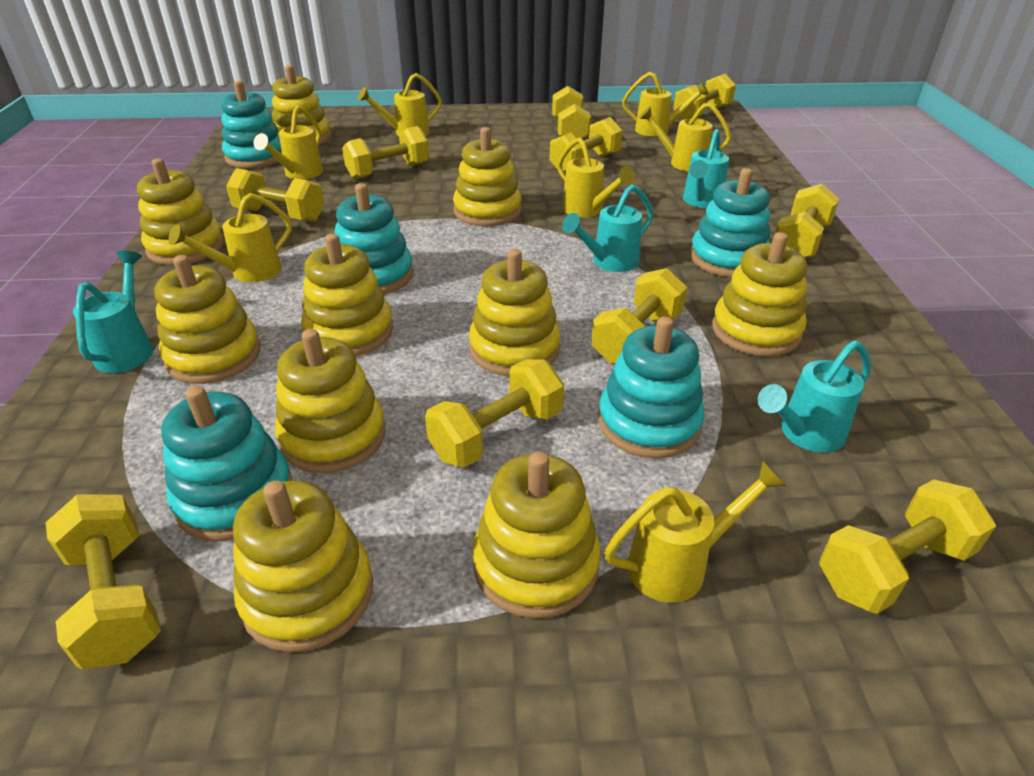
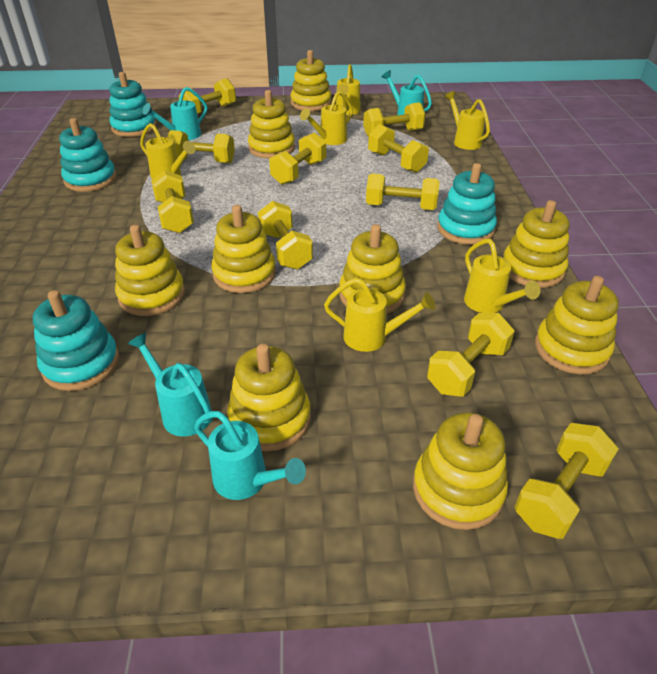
turquoise stacking toy: 5 -> 4
yellow stacking toy: 10 -> 9
yellow watering can: 7 -> 6

